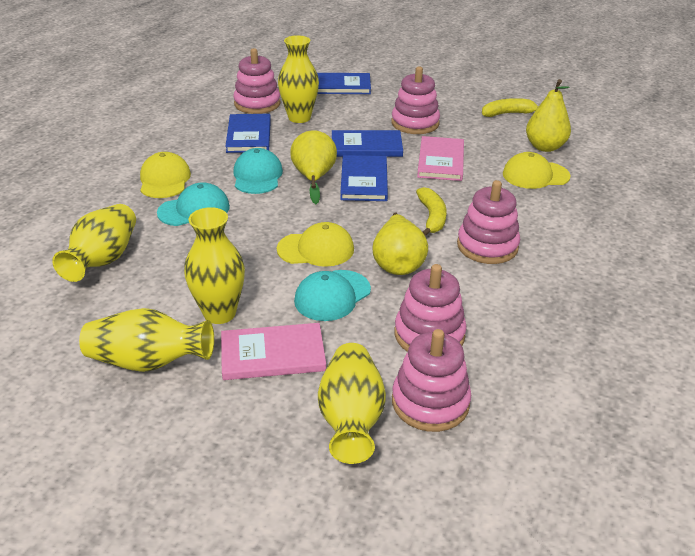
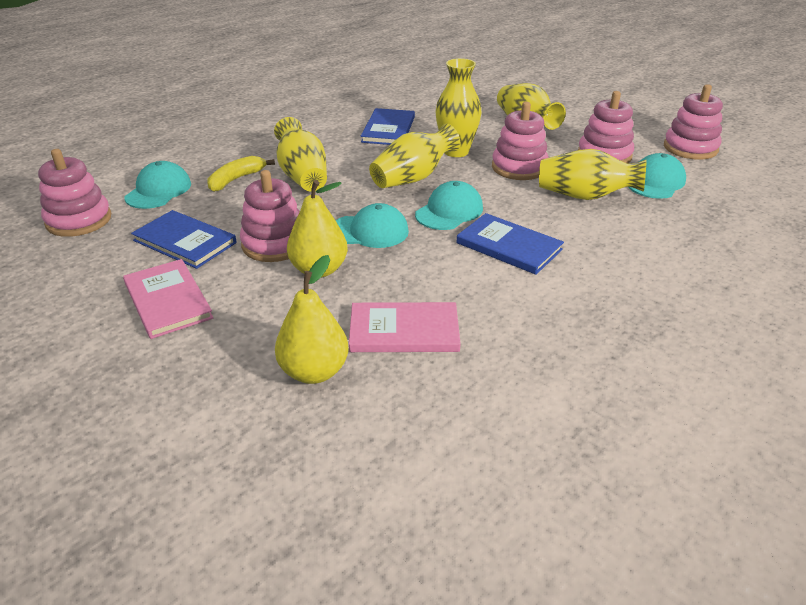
blue book: 4 -> 3
turquoise cap: 3 -> 4
yellow banana: 2 -> 1
yellow cap: 3 -> 0
yellow pear: 3 -> 2

